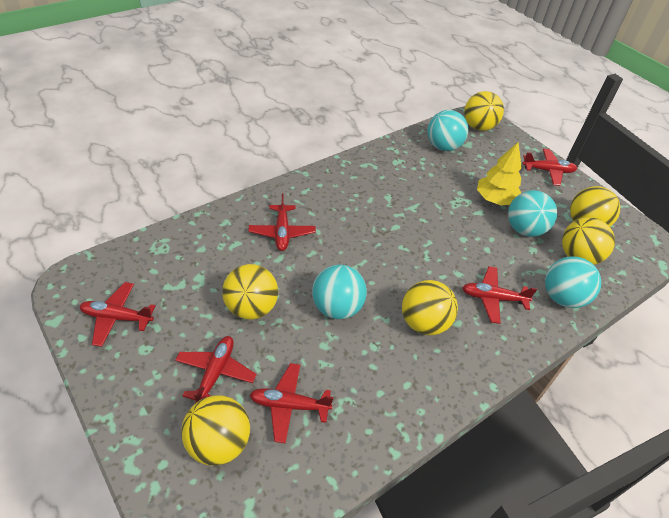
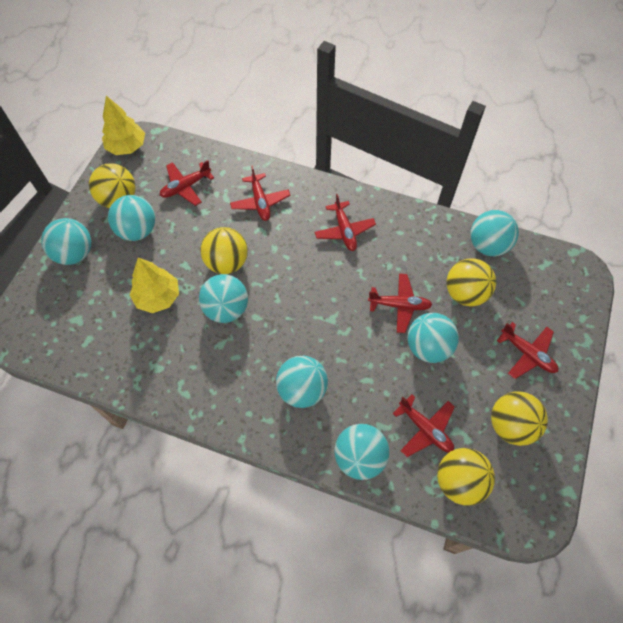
turquoise ball: 4 -> 7
yellow ball: 6 -> 5
yellow tree: 1 -> 2

